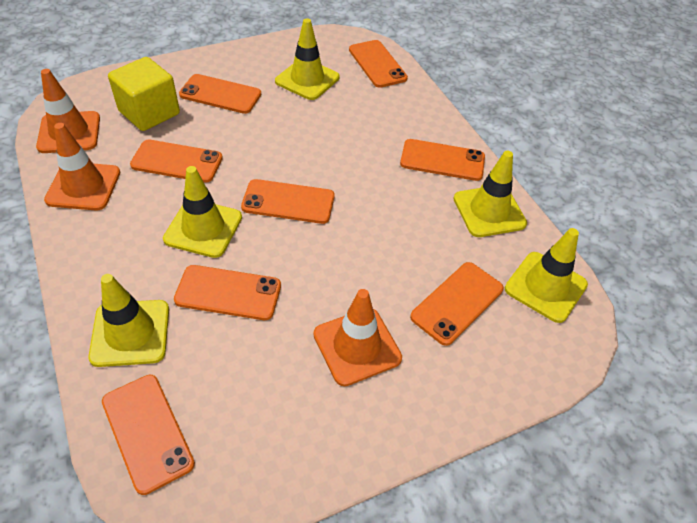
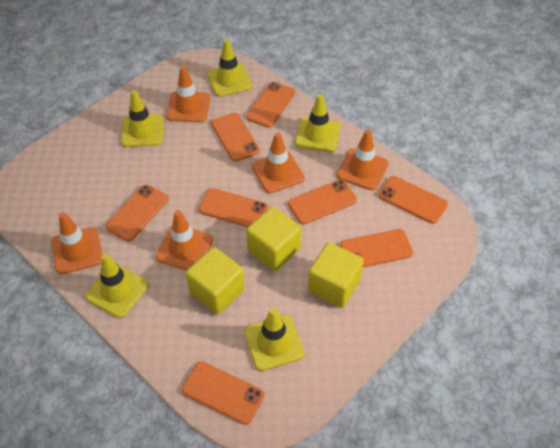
orange traffic cone: 3 -> 5
yellow cube: 1 -> 3

